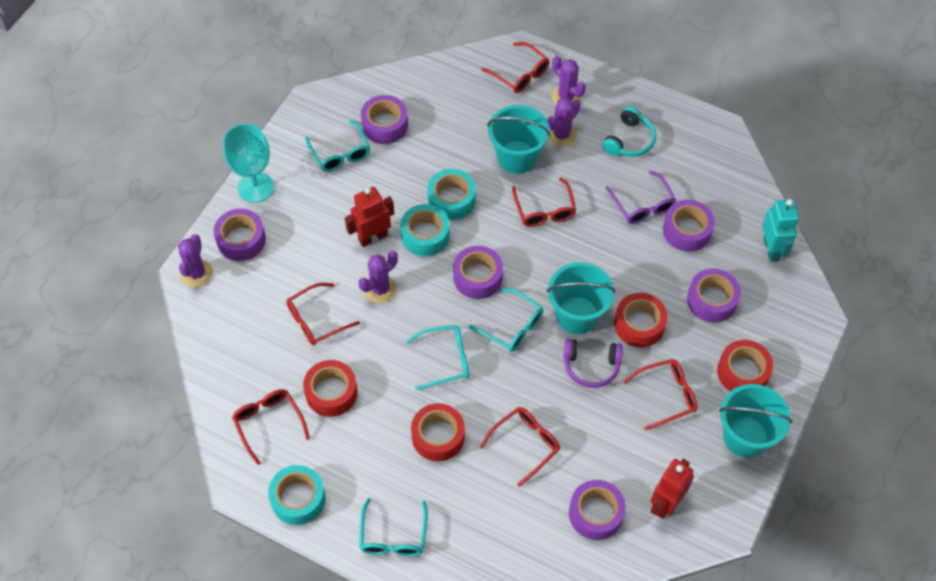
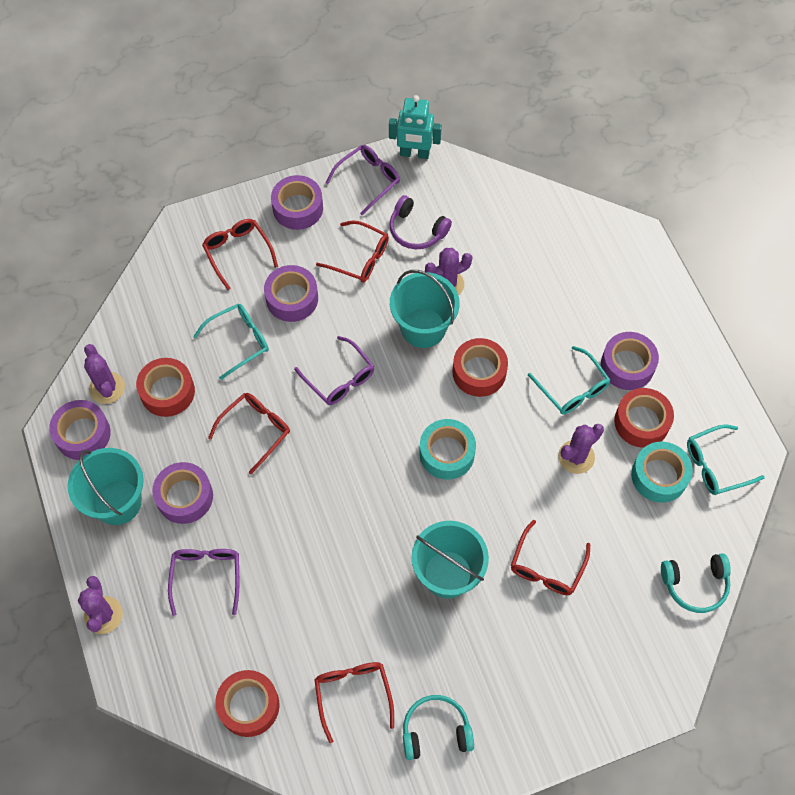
purple glasses: 1 -> 3
purple tape: 6 -> 5
red glasses: 6 -> 5
red robot: 2 -> 0
turquoise glasses: 4 -> 3
turquoise goblet: 1 -> 0
turquoise headphones: 1 -> 2
turquoise tape: 3 -> 2

